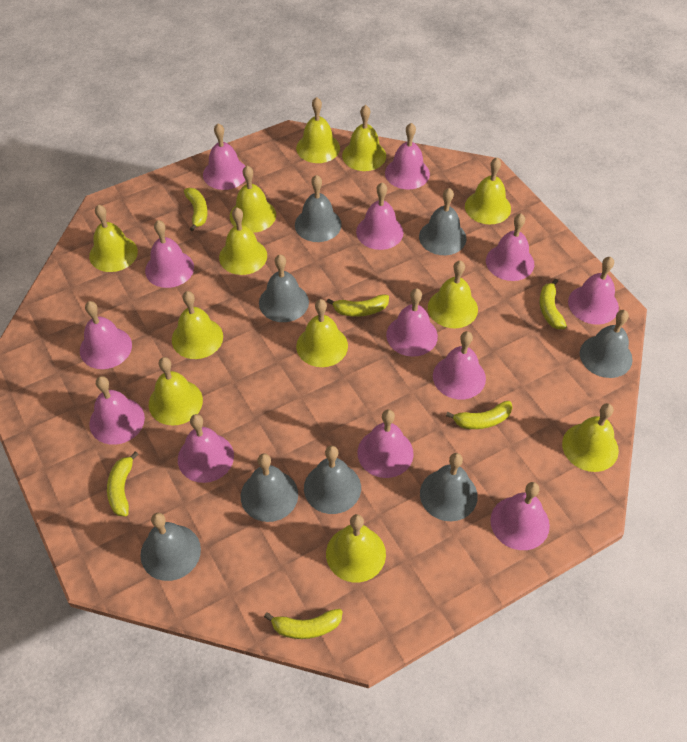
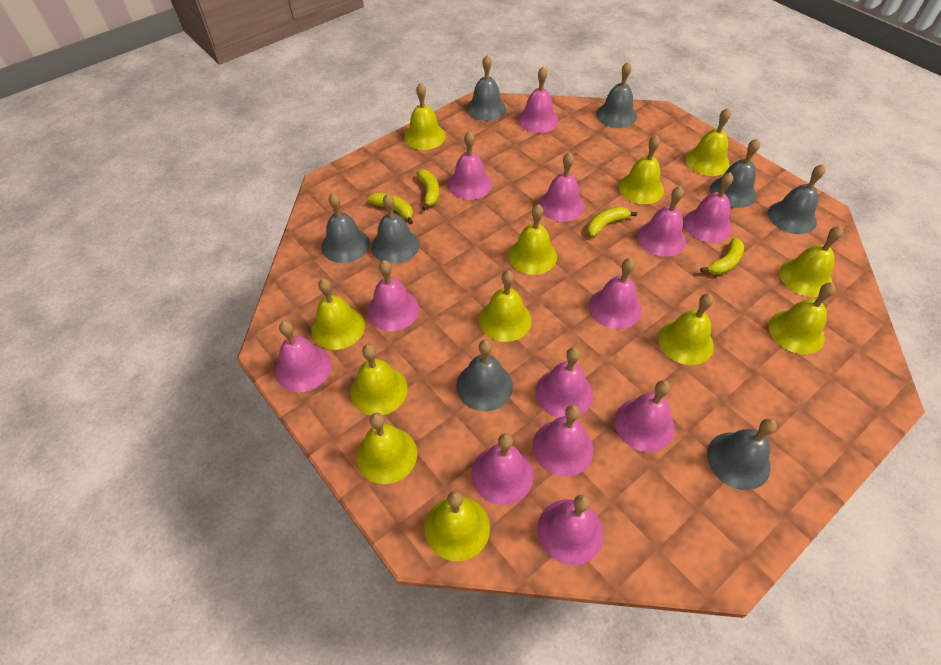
yellow banana: 6 -> 4

